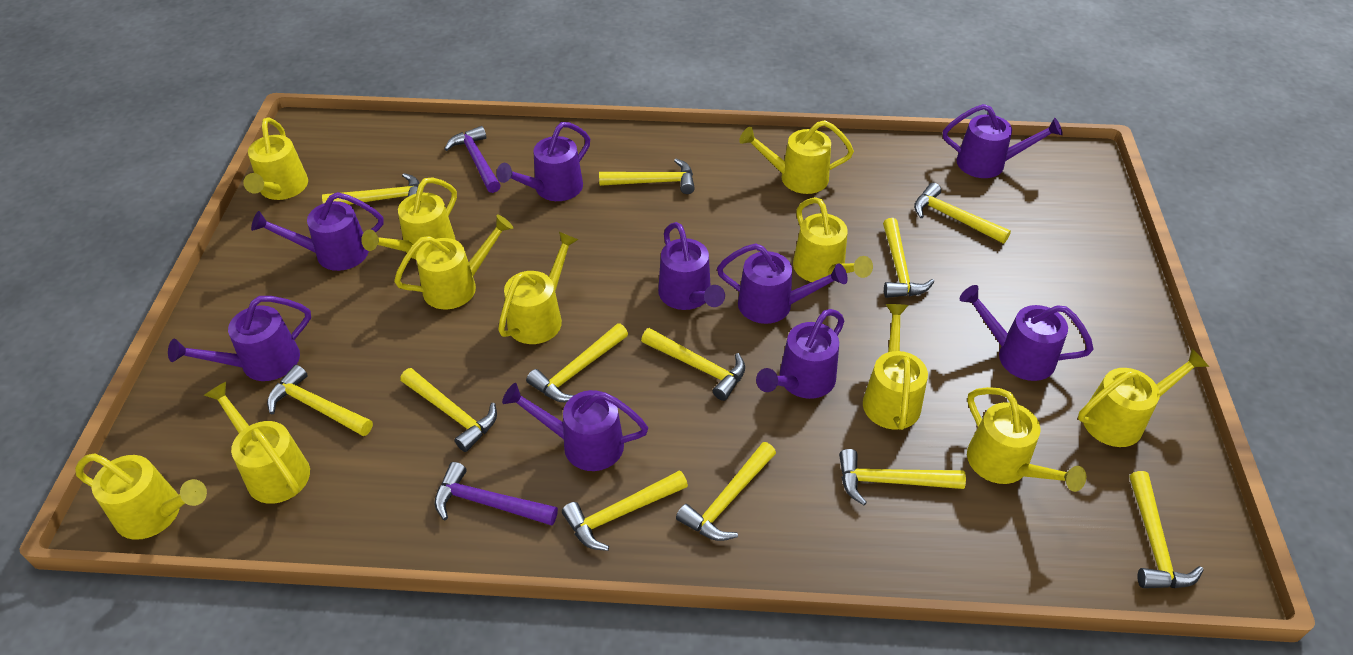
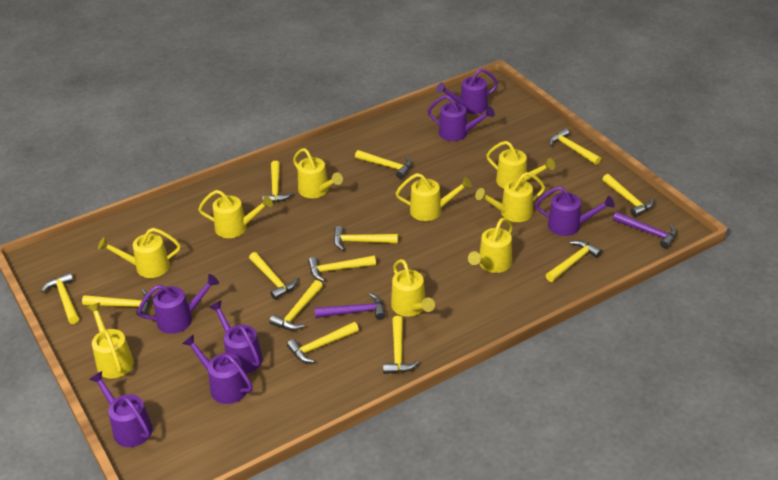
purple watering can: 9 -> 7
yellow hammer: 12 -> 13
yellow watering can: 11 -> 9

